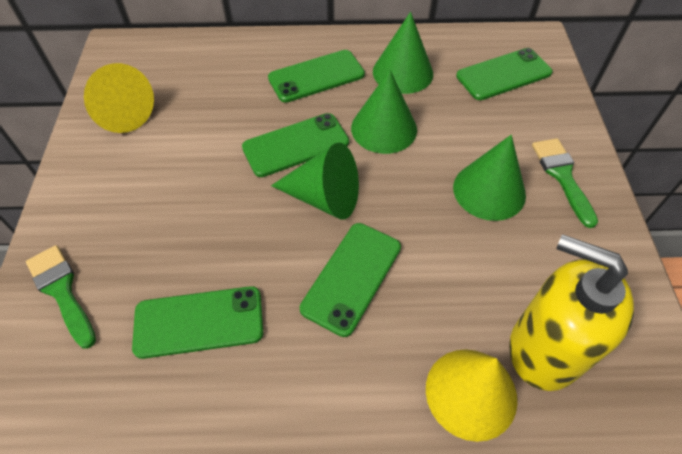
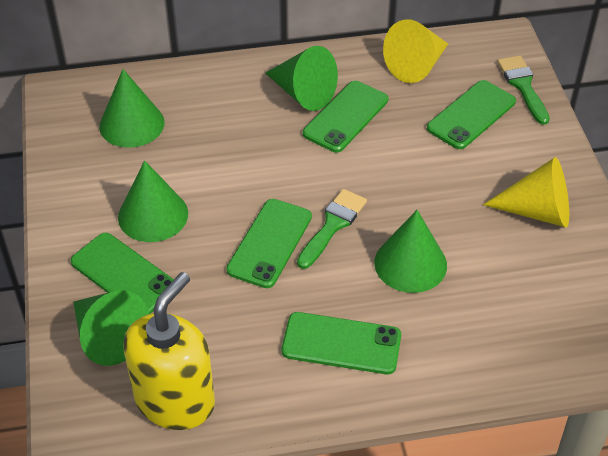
green cone: 4 -> 5

